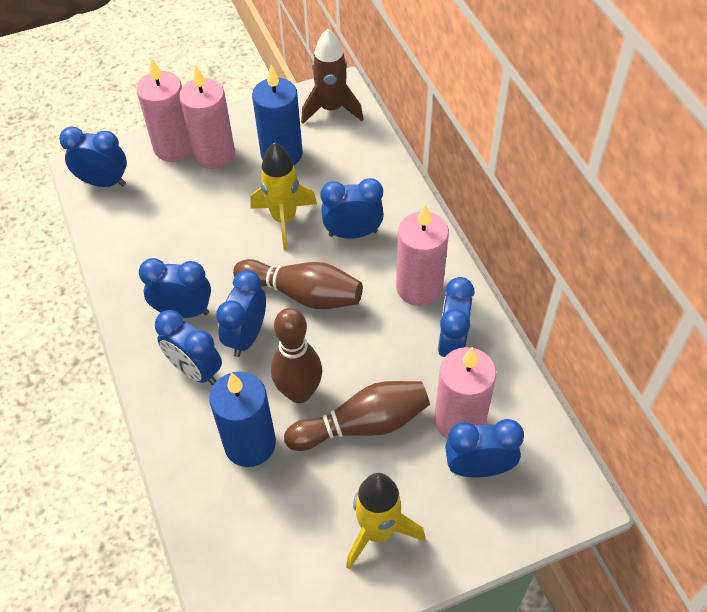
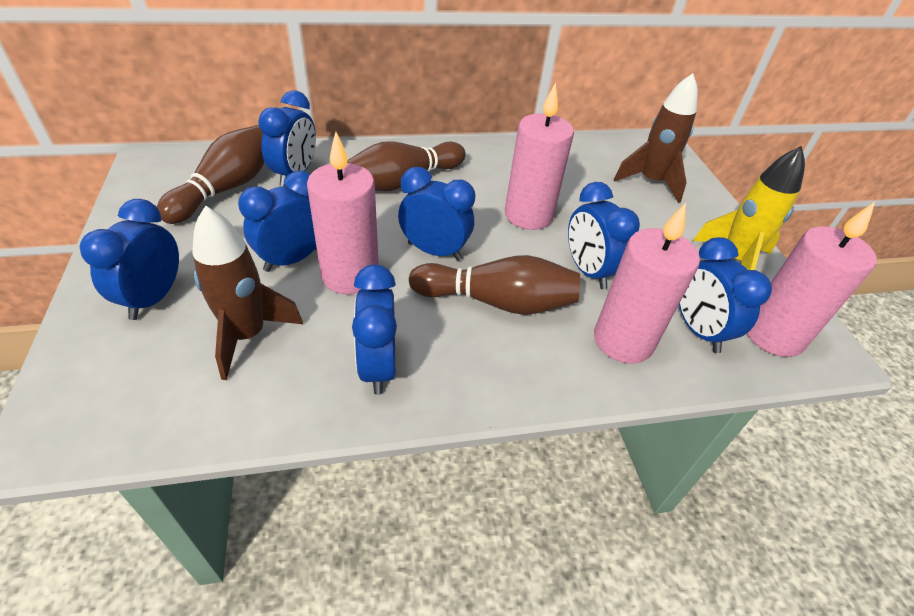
blue candle: 2 -> 0
brown rocket: 1 -> 2
yellow rocket: 2 -> 1

